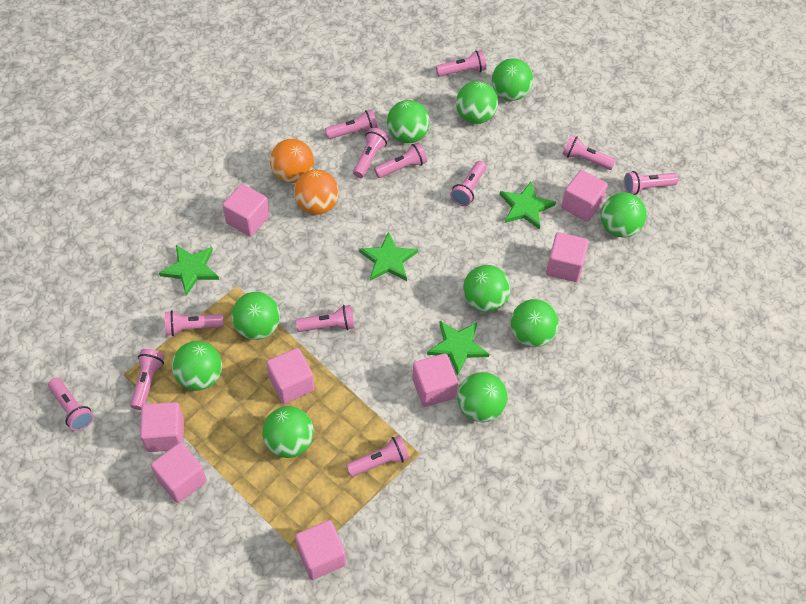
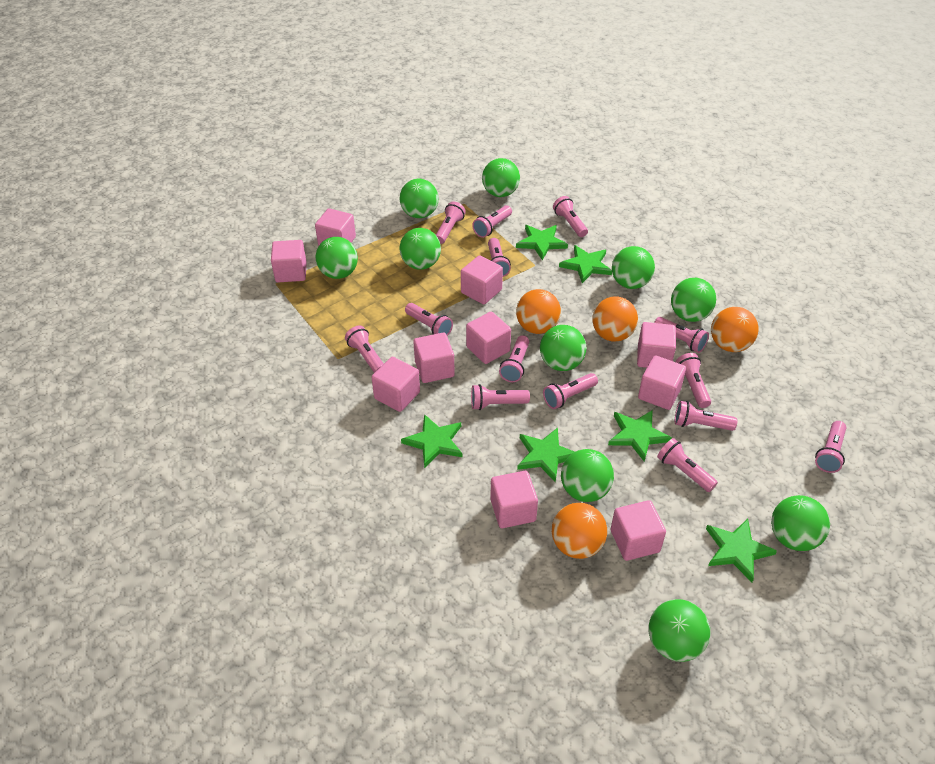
green star: 4 -> 6
orange ball: 2 -> 4
pink cube: 8 -> 10
pink flashlight: 12 -> 14

